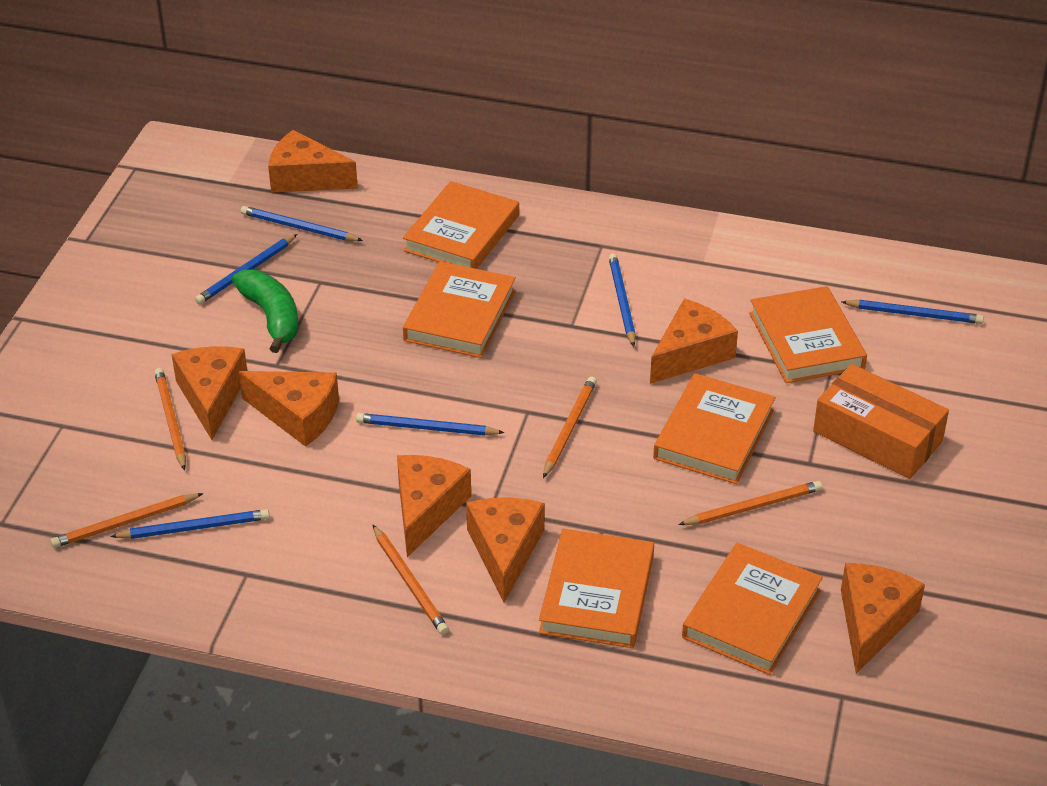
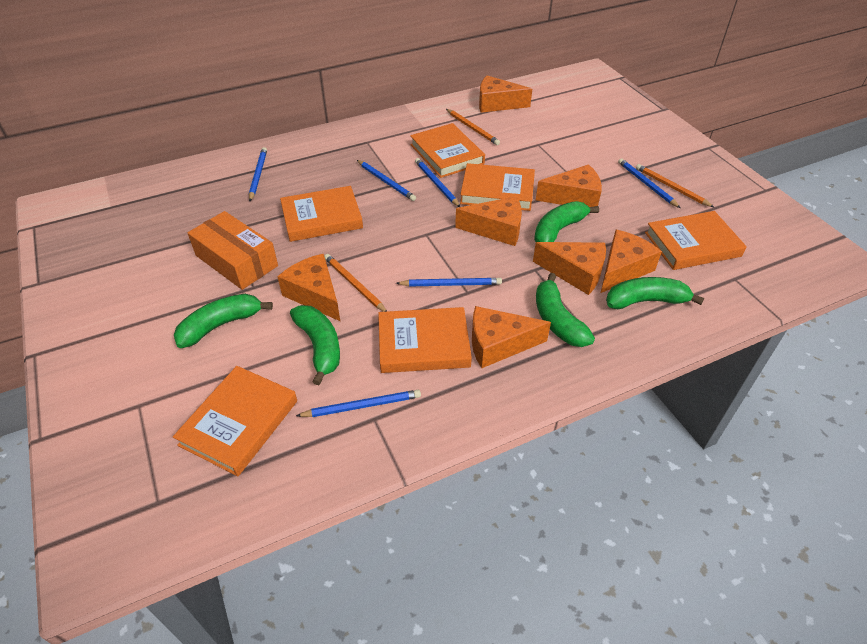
green banana: 1 -> 5
orange pencil: 5 -> 3

